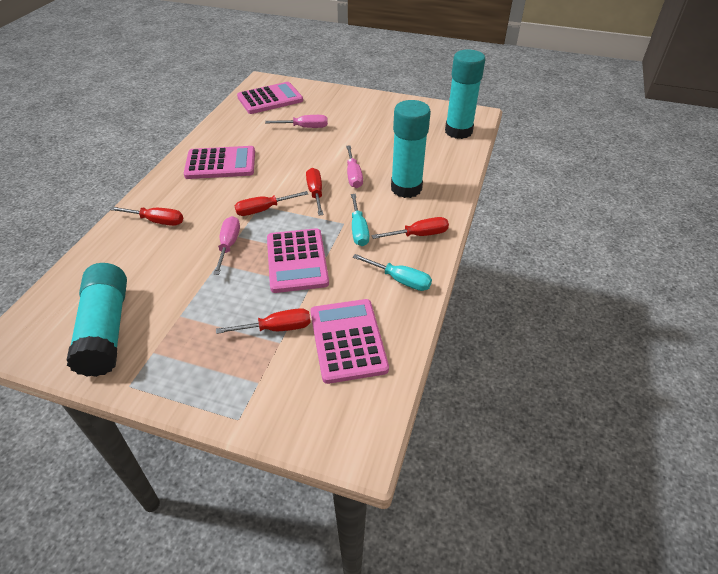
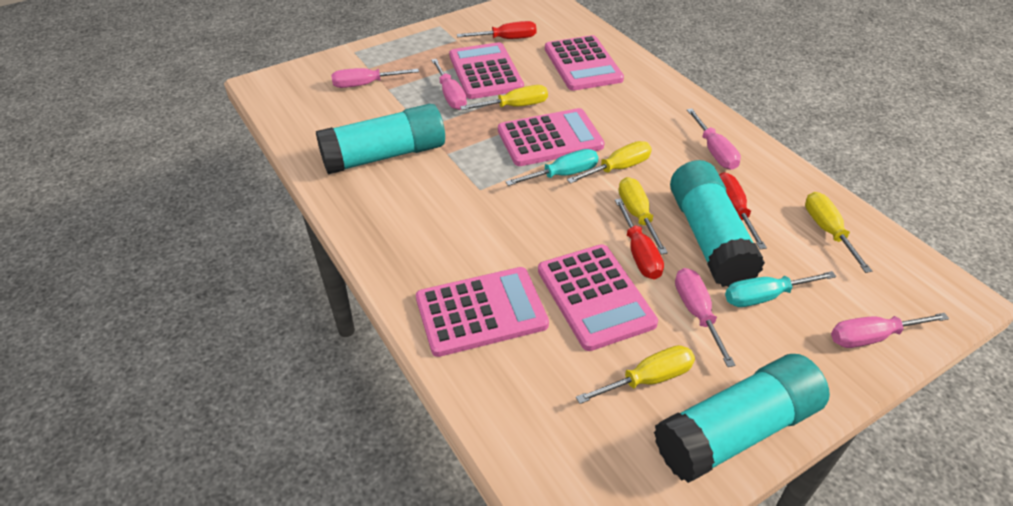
pink calculator: 4 -> 5
pink screwdriver: 3 -> 5
red screwdriver: 5 -> 3
yellow screwdriver: 0 -> 5

